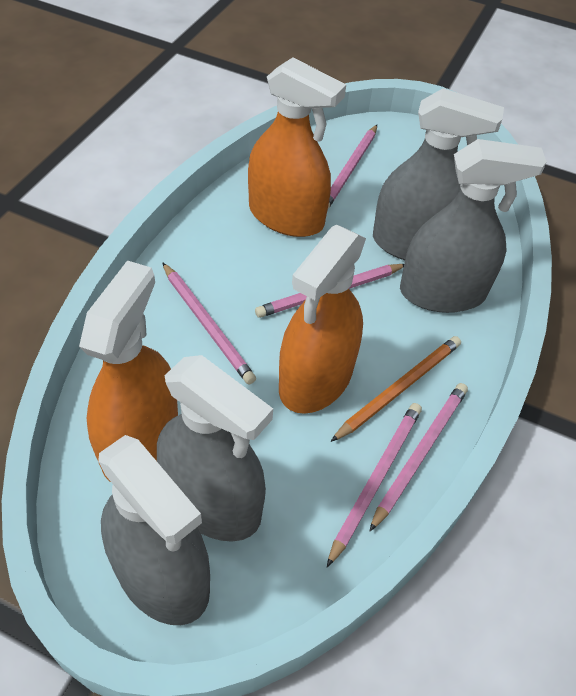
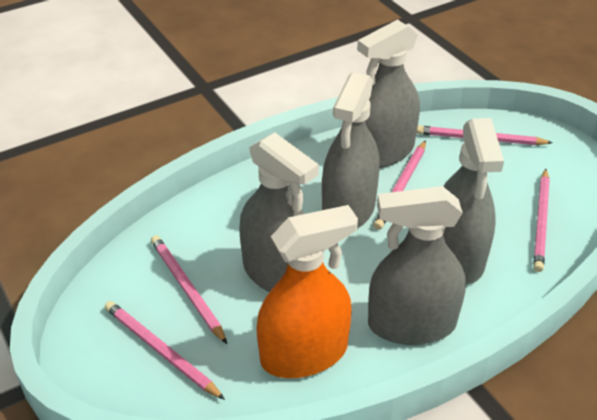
grey spray bottle: 4 -> 5
orange pencil: 1 -> 0
orange spray bottle: 3 -> 1

